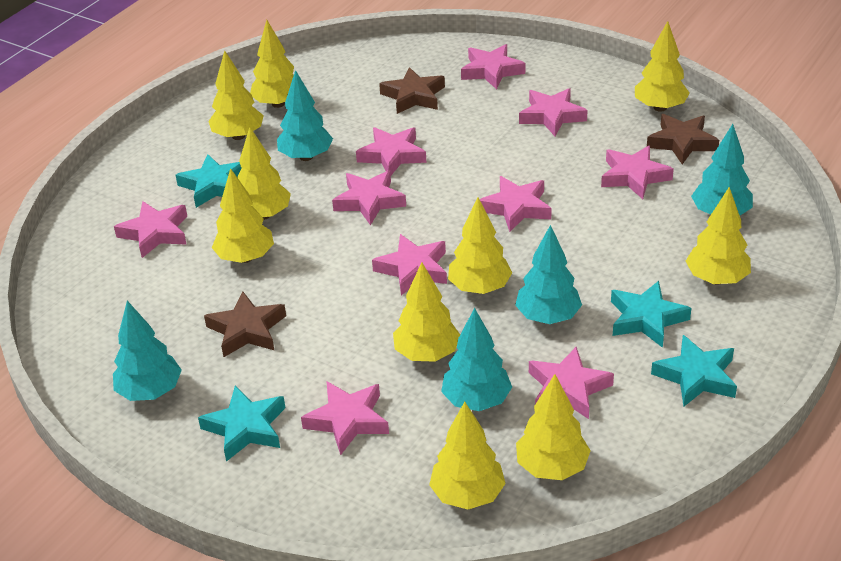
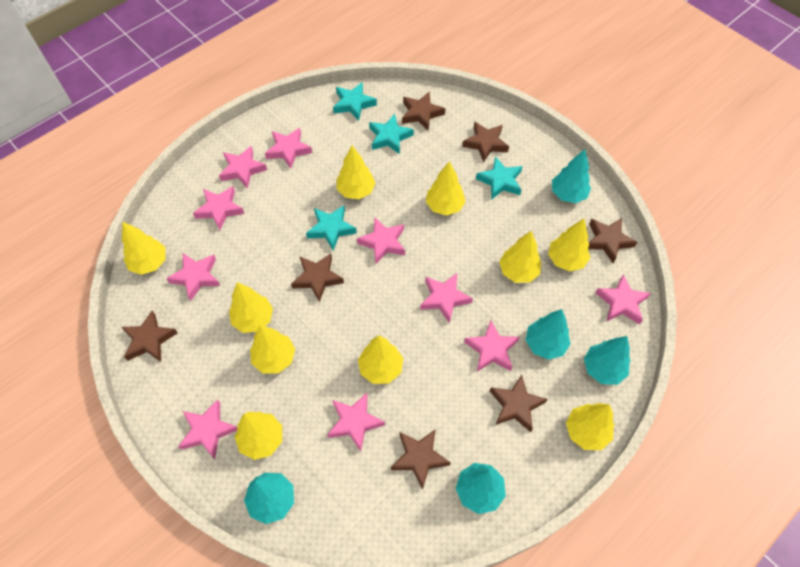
brown star: 3 -> 7

